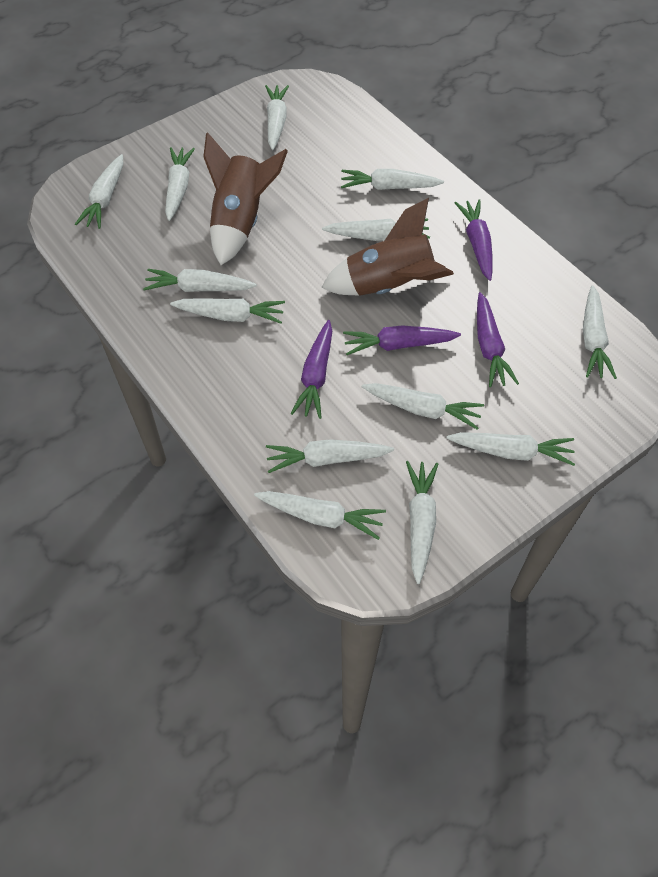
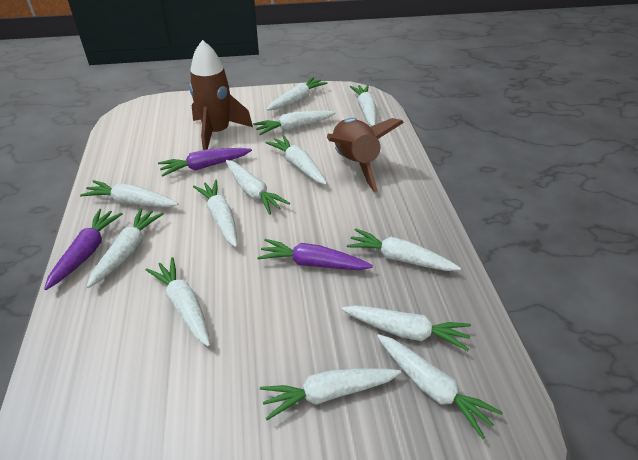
purple carrot: 4 -> 3

